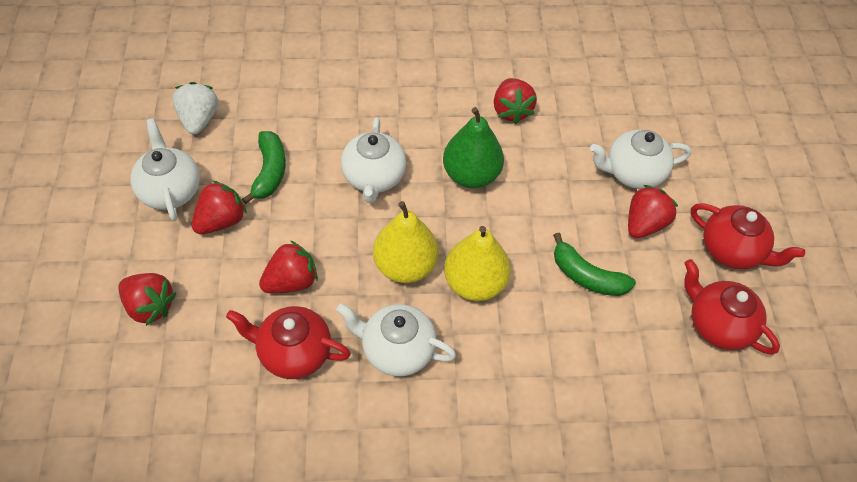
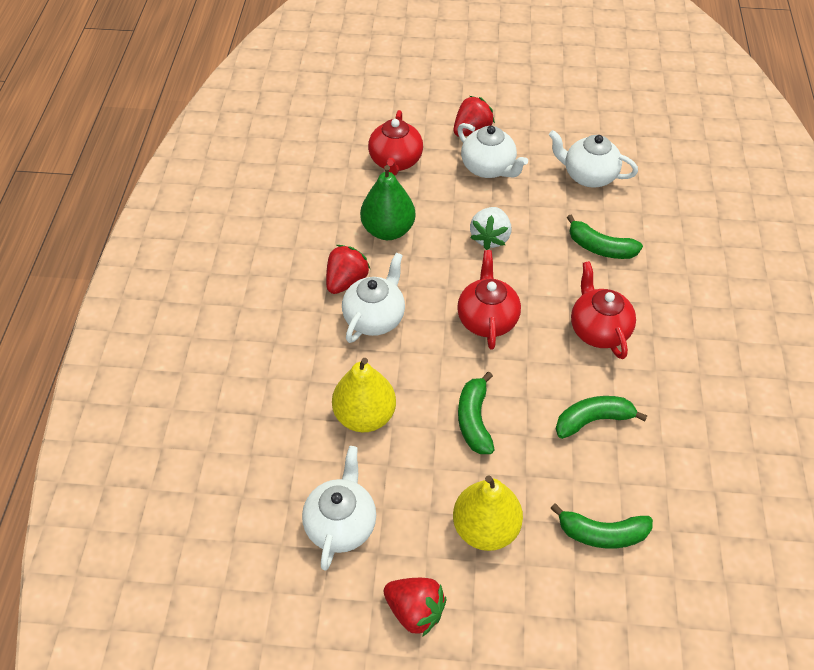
green banana: 2 -> 4
red strawberry: 5 -> 3

